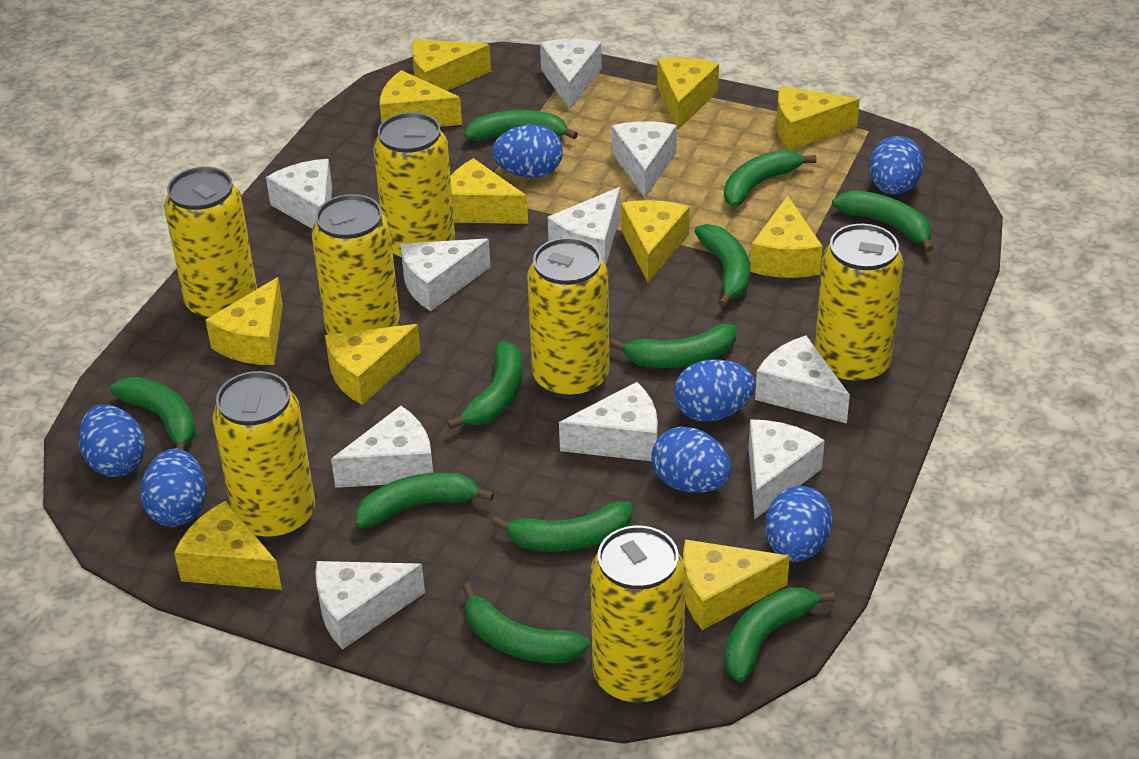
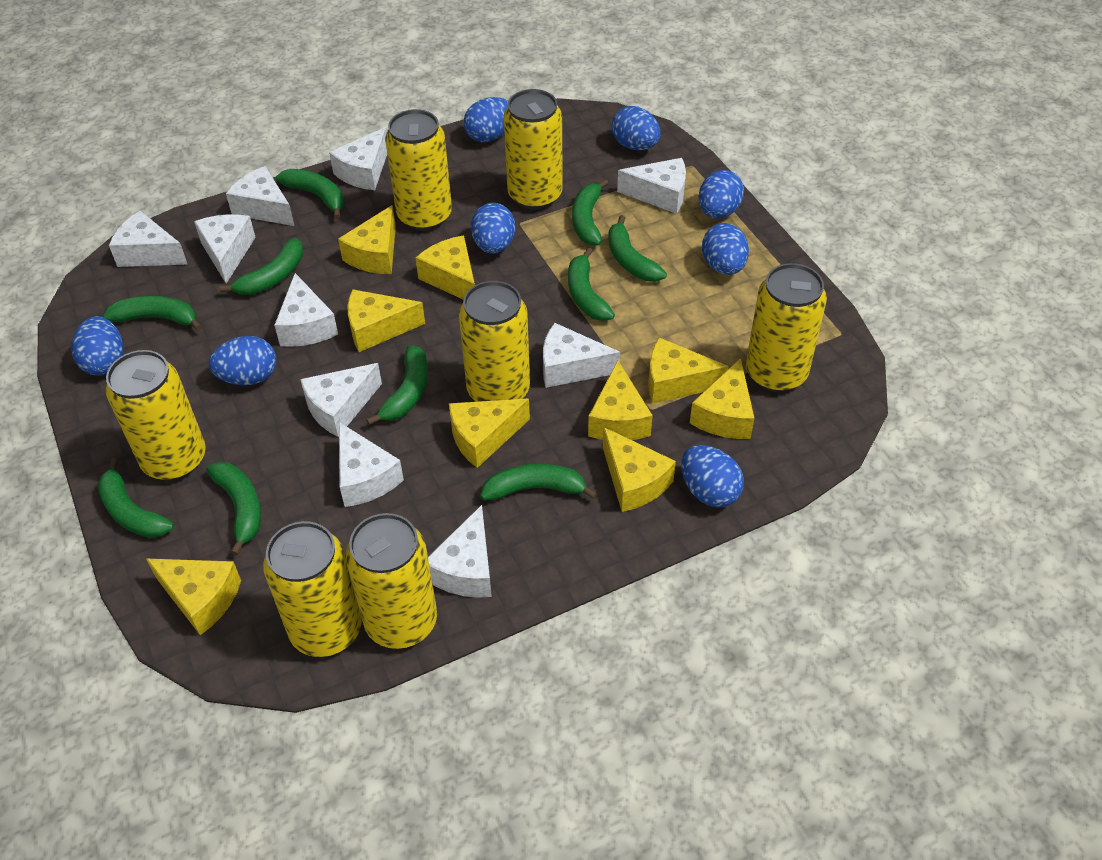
blue egg: 7 -> 8
green banana: 11 -> 10
yellow cheese: 11 -> 9

